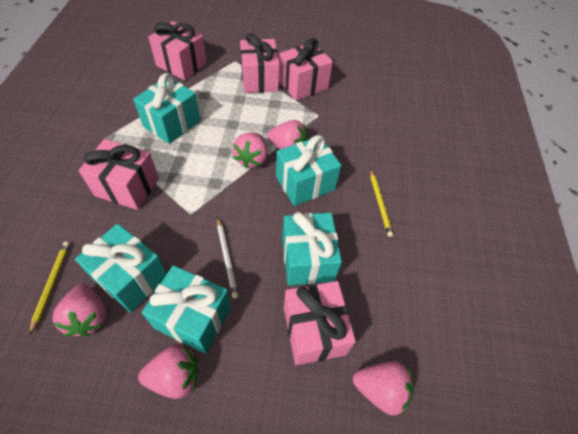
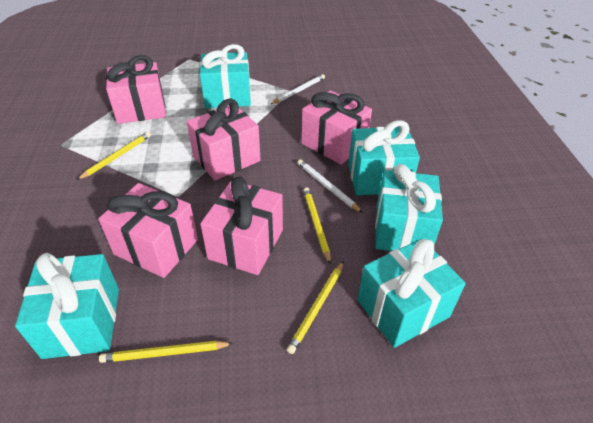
pink strawberry: 5 -> 0
white pencil: 1 -> 2
yellow pencil: 2 -> 4

